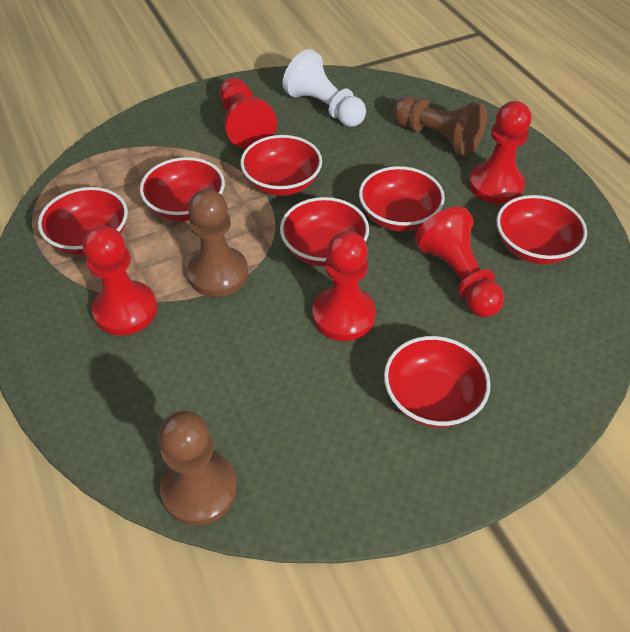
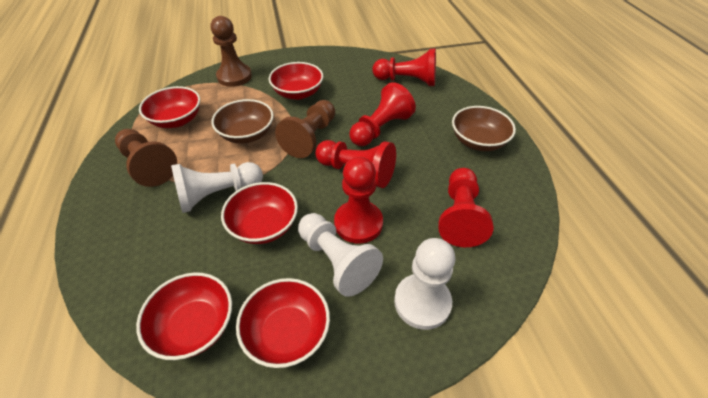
brown bowl: 0 -> 2
red bowl: 7 -> 5
white pawn: 1 -> 3

